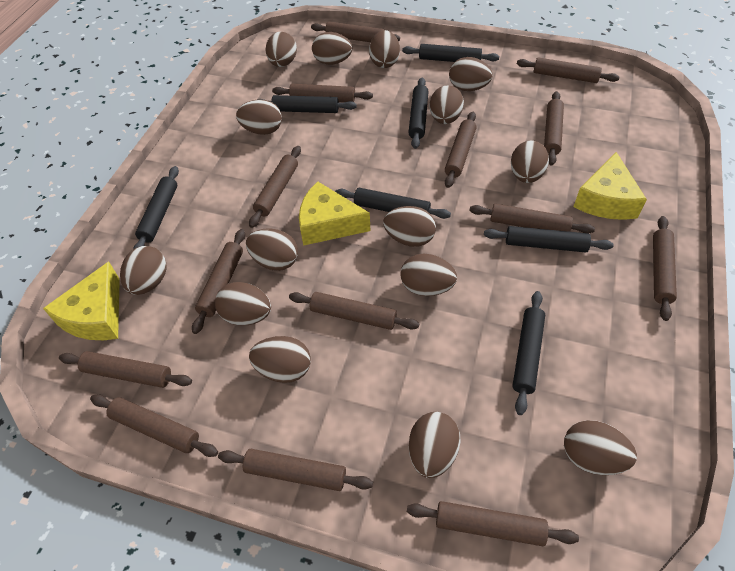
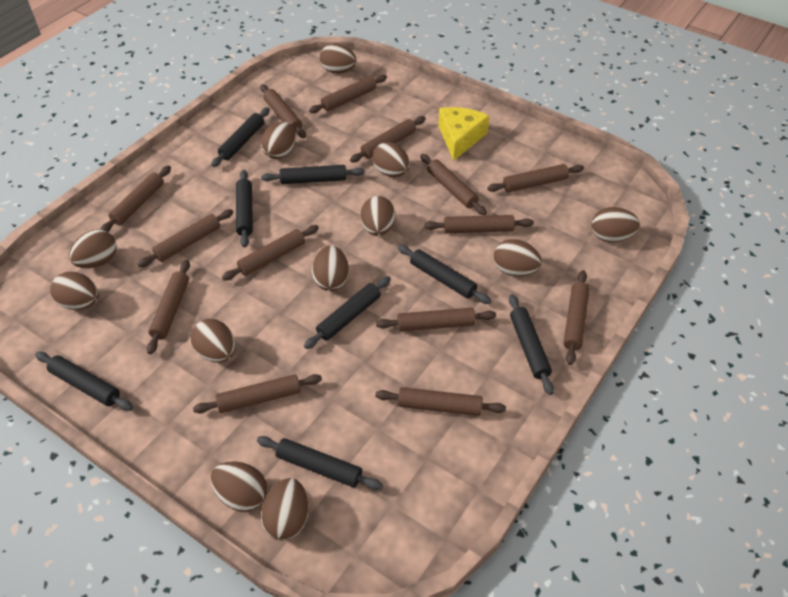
black rolling pin: 7 -> 8
brown egg: 15 -> 12
yellow cheese: 3 -> 1

